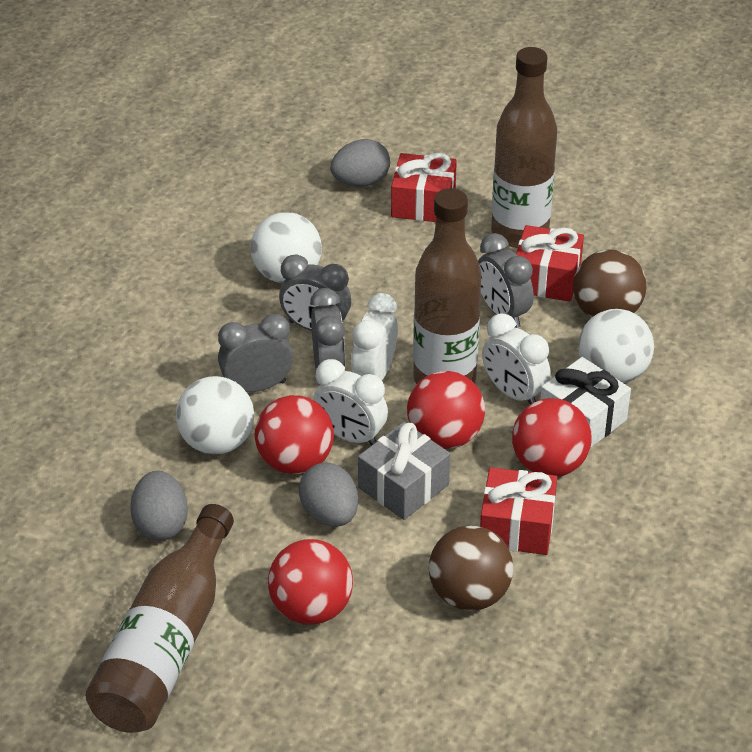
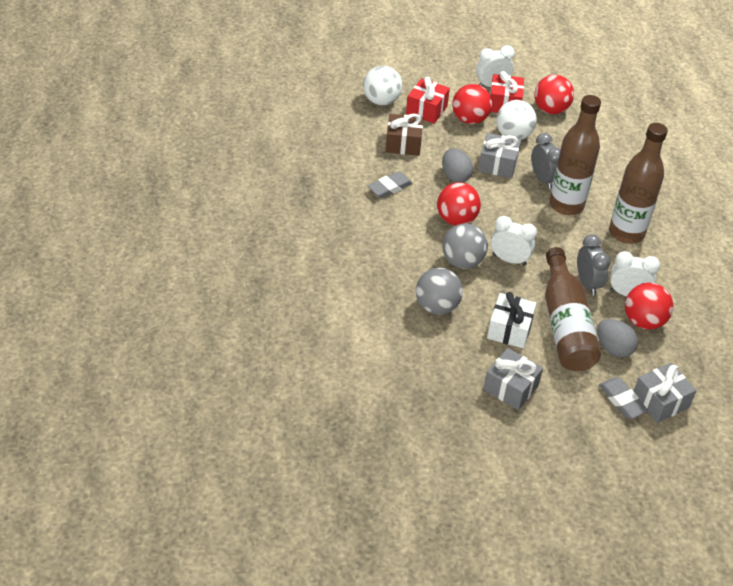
brown ball: 2 -> 0
brown gift: 0 -> 1
grey ball: 0 -> 2
grey clock: 4 -> 2
grey egg: 3 -> 2
grey eraser: 0 -> 2
grey gift: 1 -> 3
red gift: 3 -> 2
white ball: 3 -> 2

